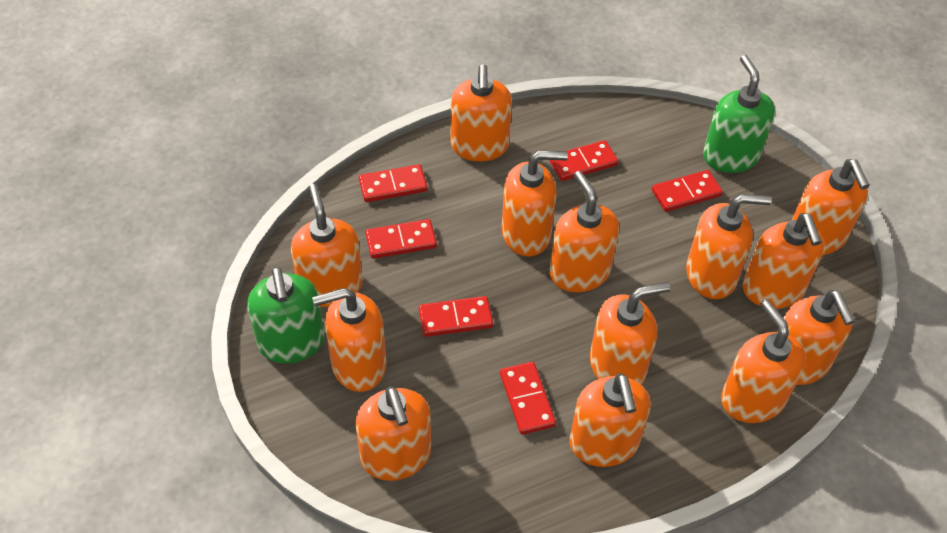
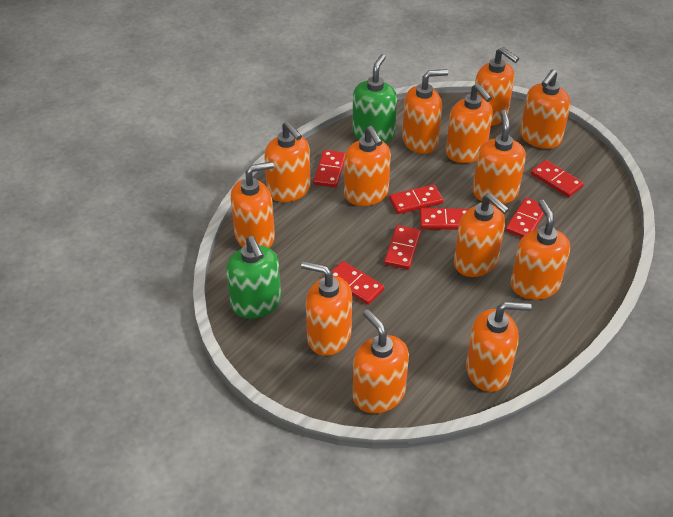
red domino: 6 -> 7

